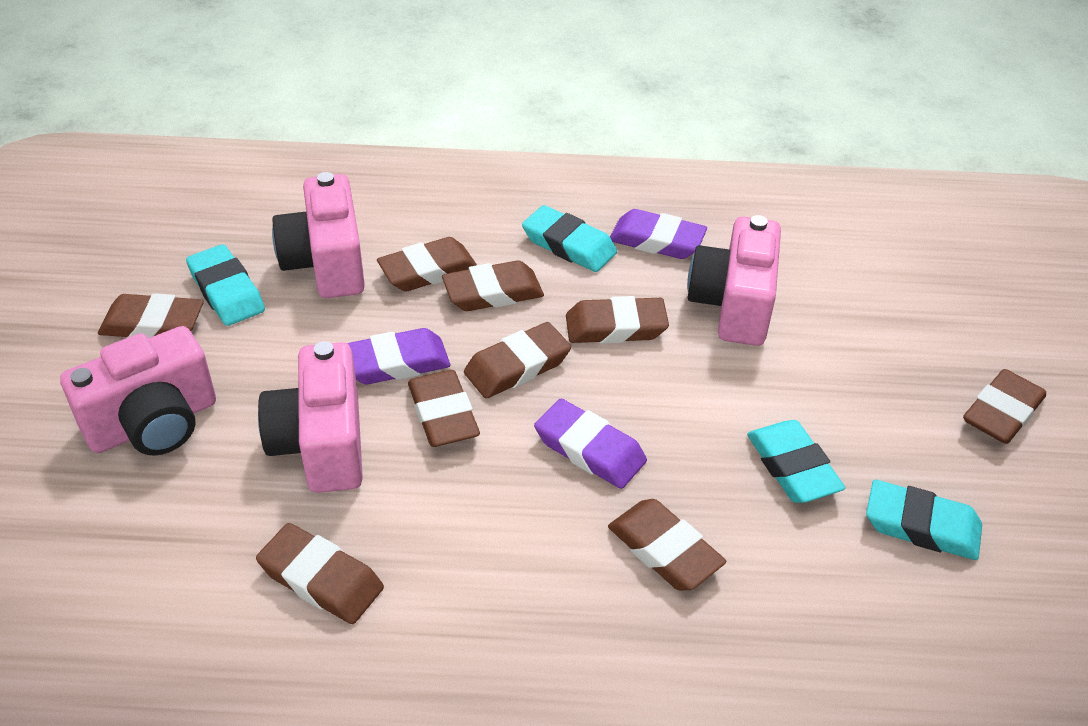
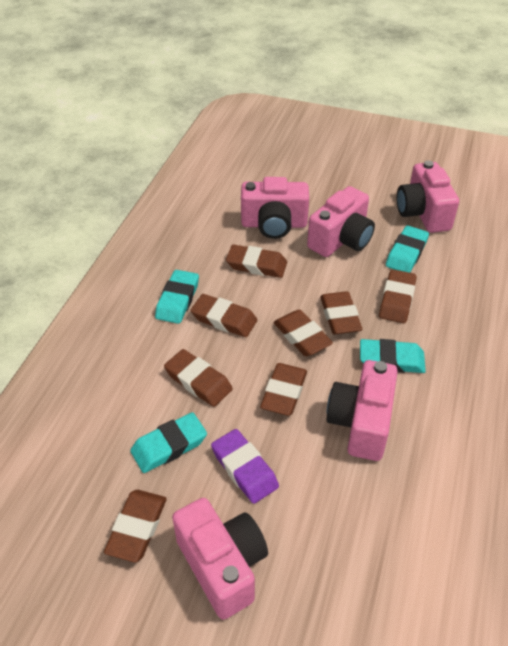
brown eraser: 9 -> 8
pink camera: 4 -> 5
purple eraser: 3 -> 1

